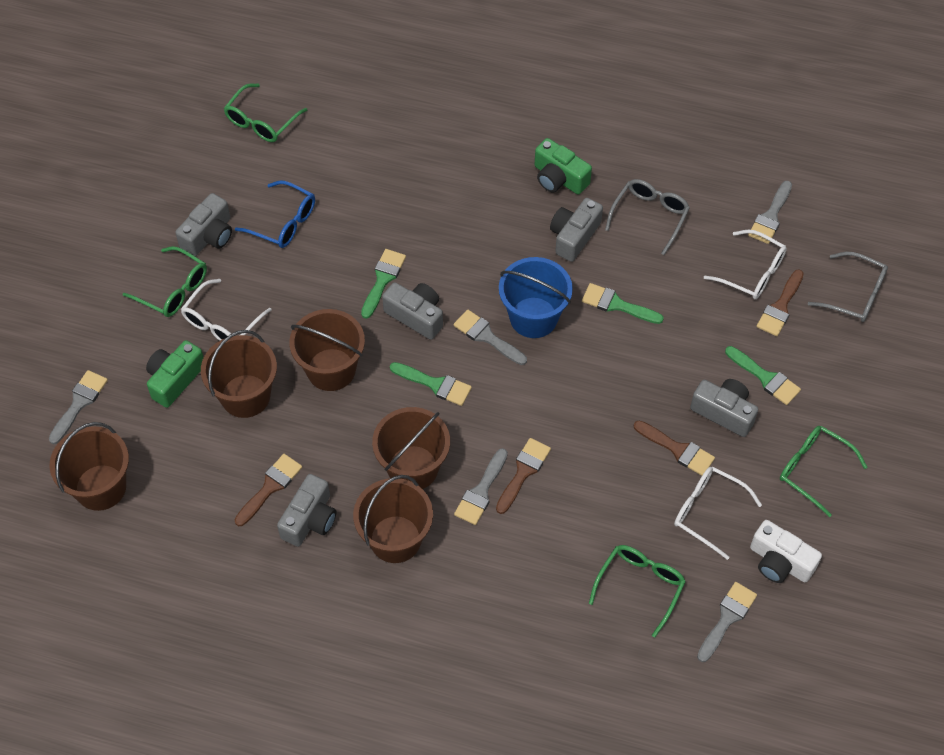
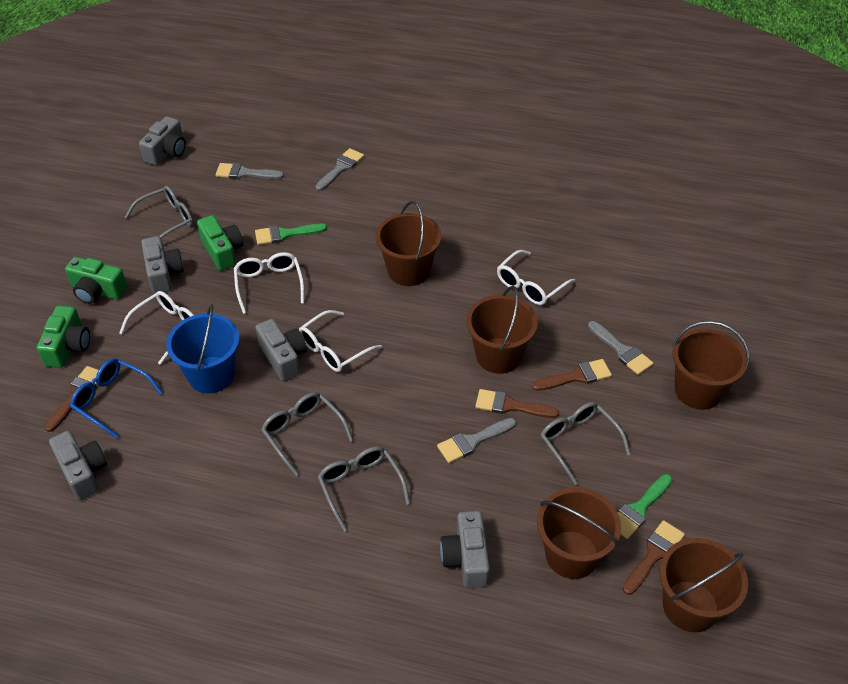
green brush: 4 -> 2
green camera: 2 -> 3
green glasses: 4 -> 0
grey brush: 5 -> 4
grey glasses: 2 -> 4
white camera: 1 -> 0
white glasses: 3 -> 4

